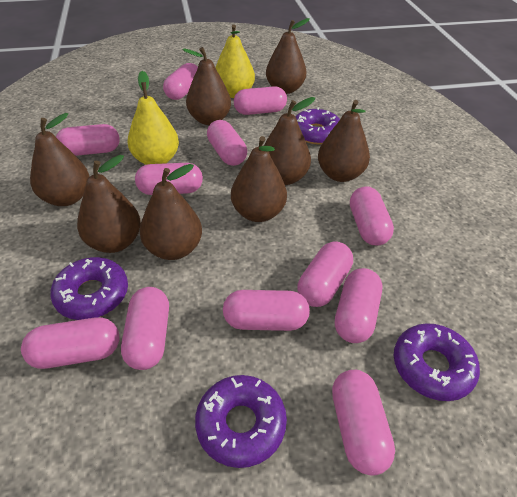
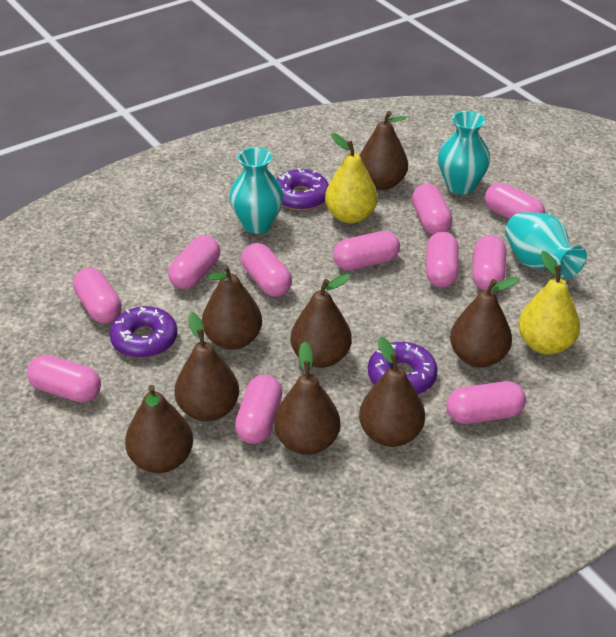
pink capsule: 12 -> 11
purple donut: 4 -> 3
turquoise vase: 0 -> 3

